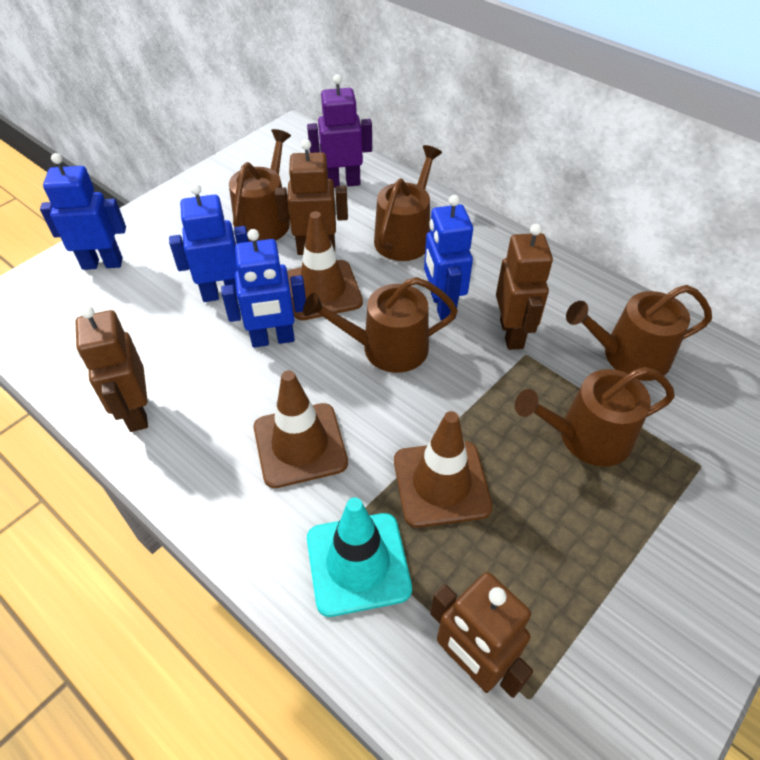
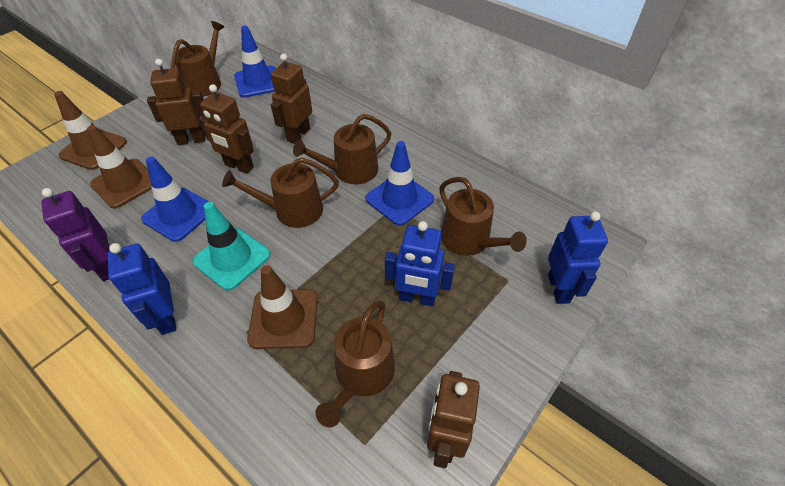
blue robot: 4 -> 3
blue traffic cone: 0 -> 3

